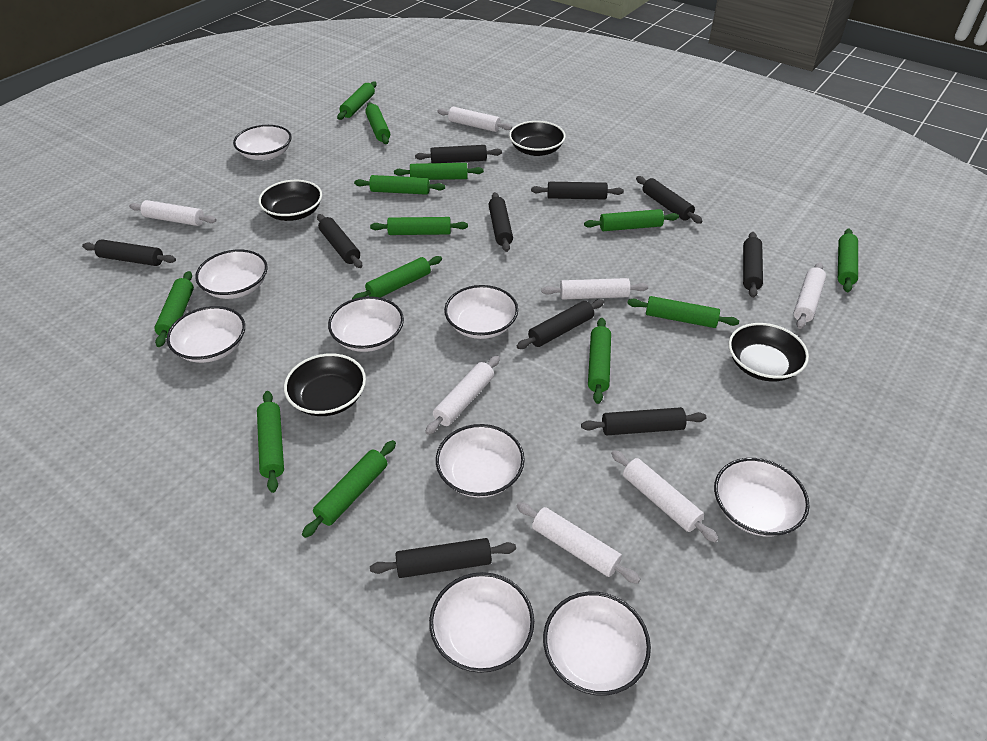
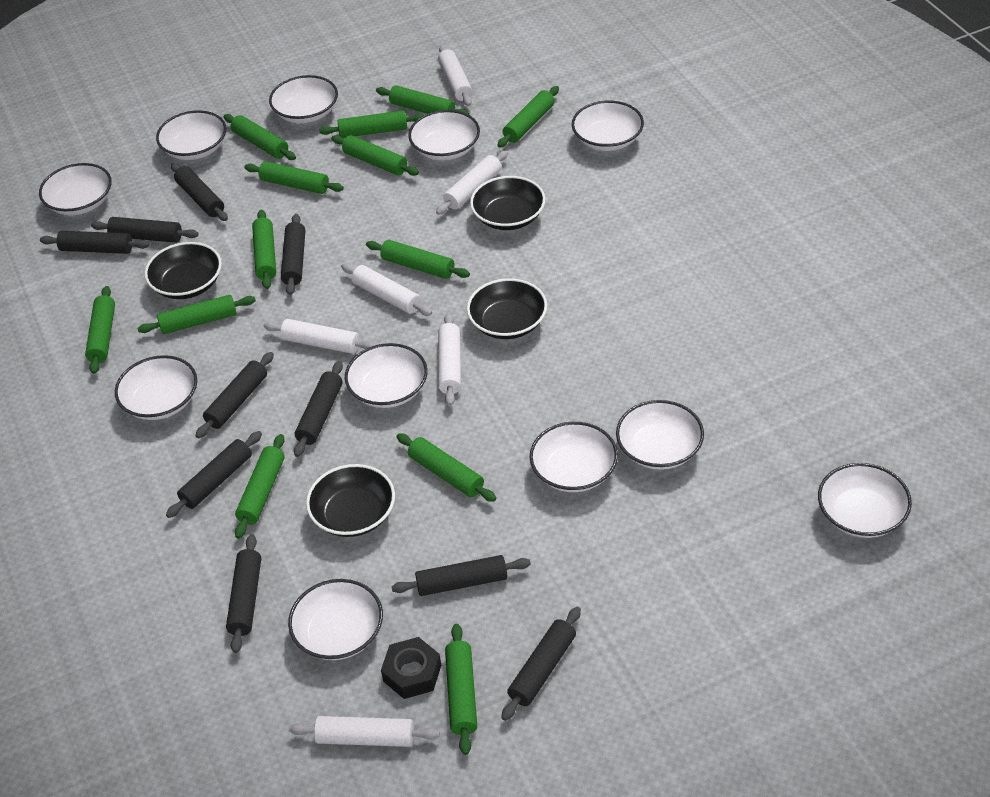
black nut: 0 -> 1
white bowl: 9 -> 11
white rolling pin: 7 -> 6

